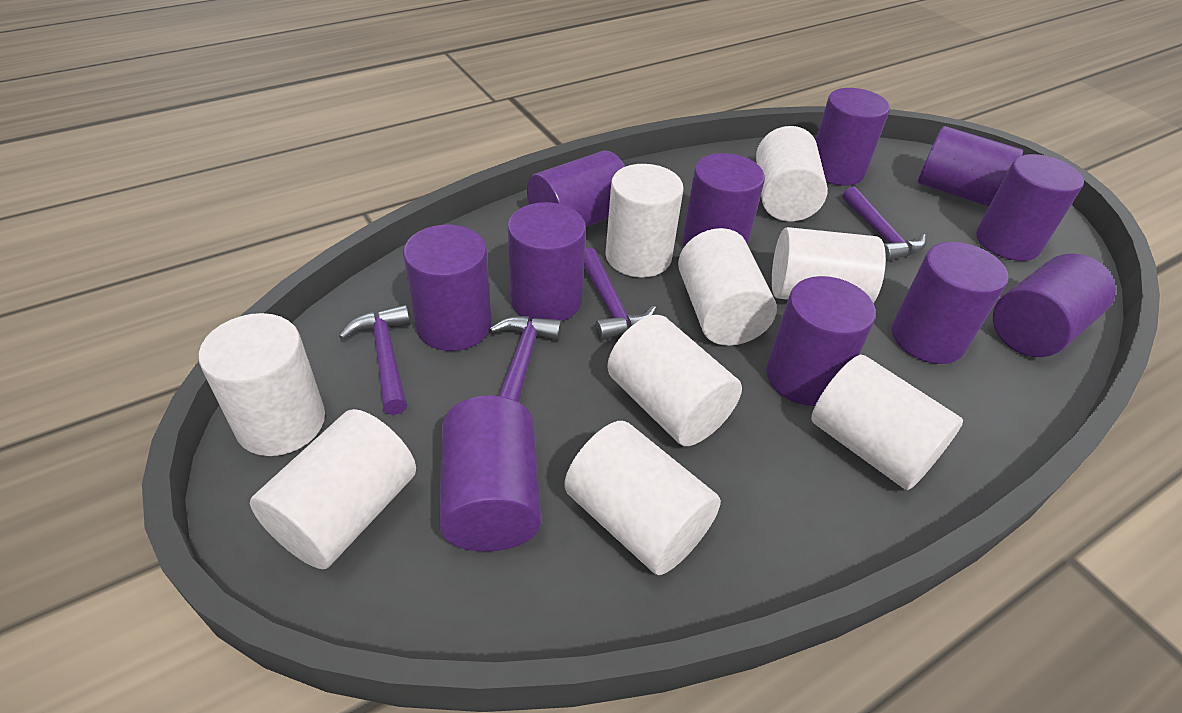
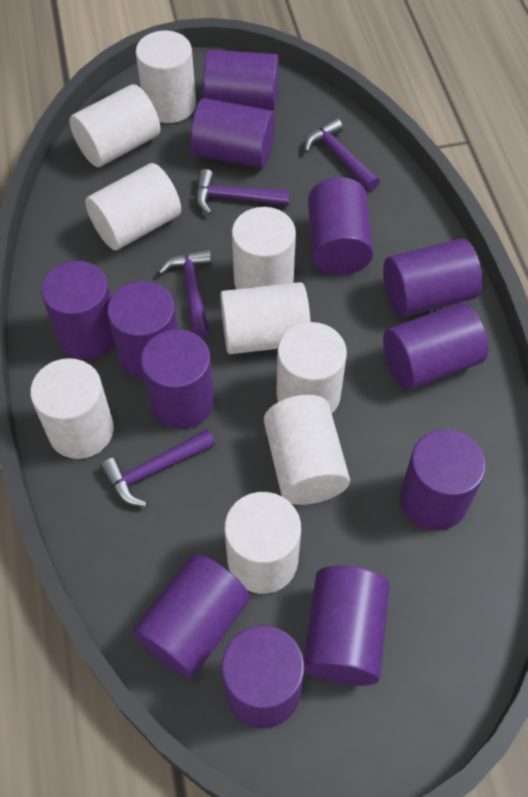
purple cylinder: 11 -> 12

